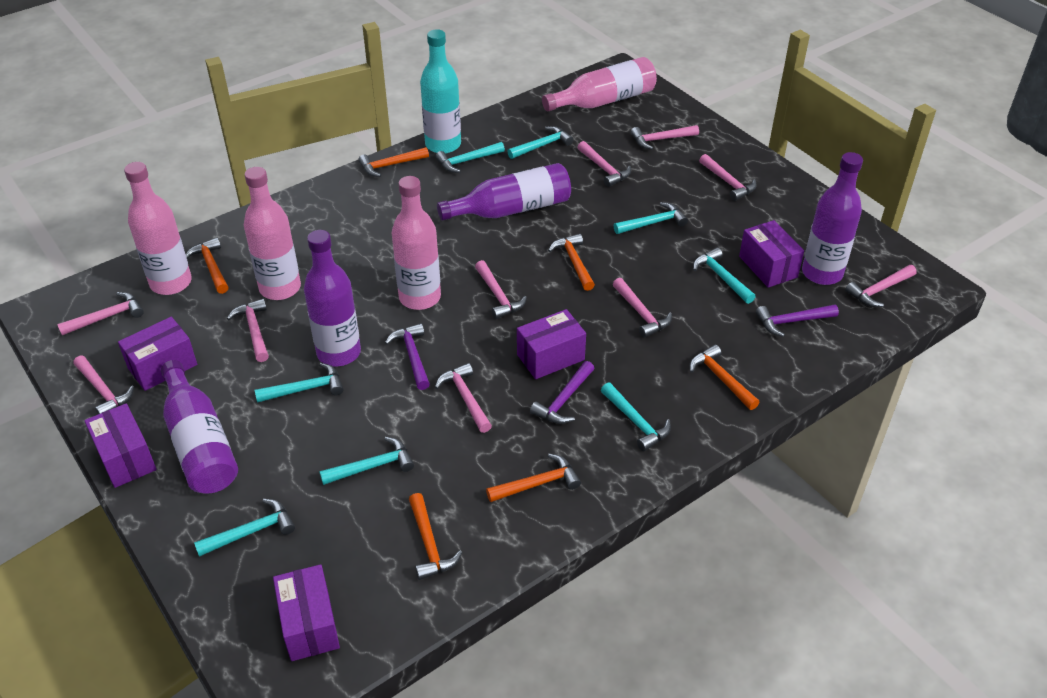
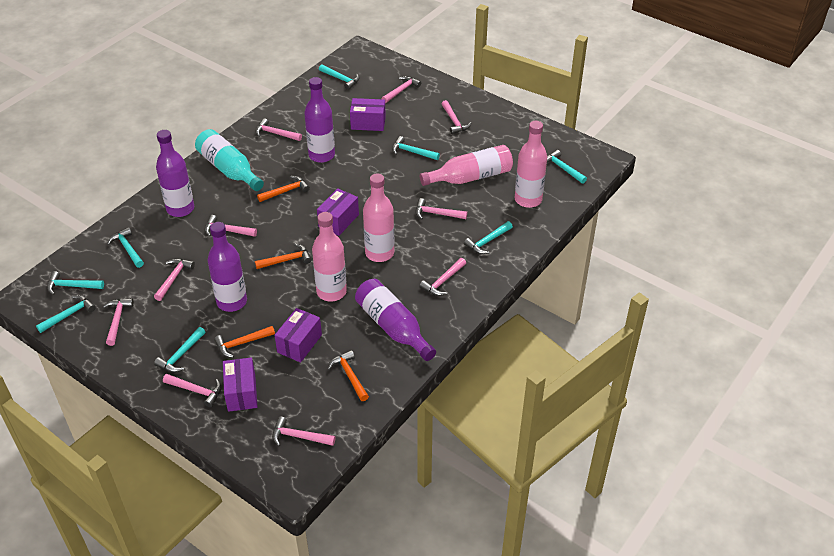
orange hammer: 6 -> 4
purple box: 5 -> 4
purple hammer: 3 -> 0

